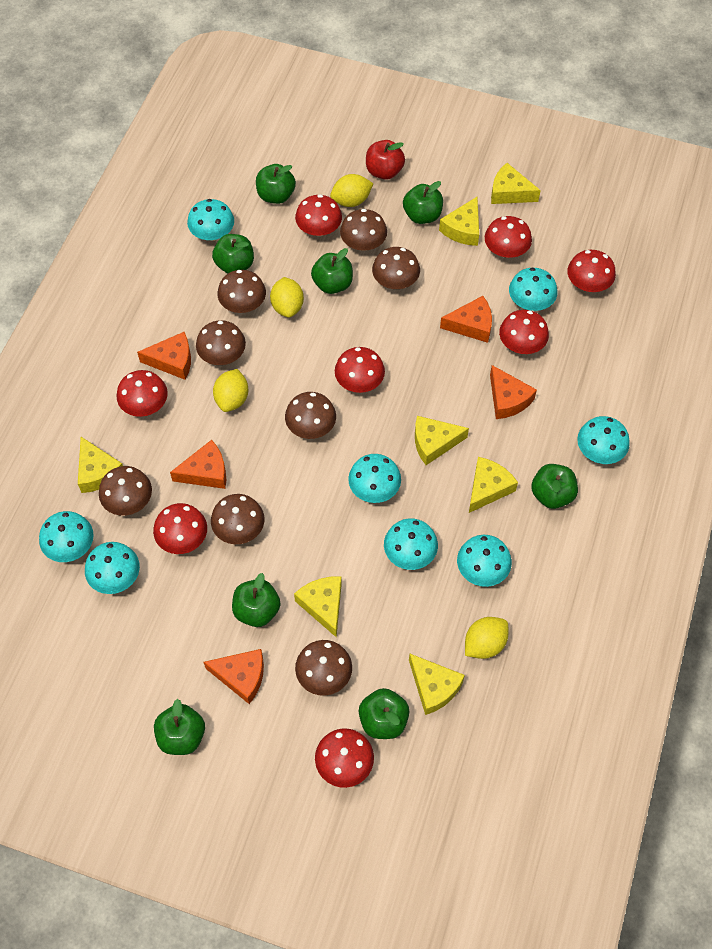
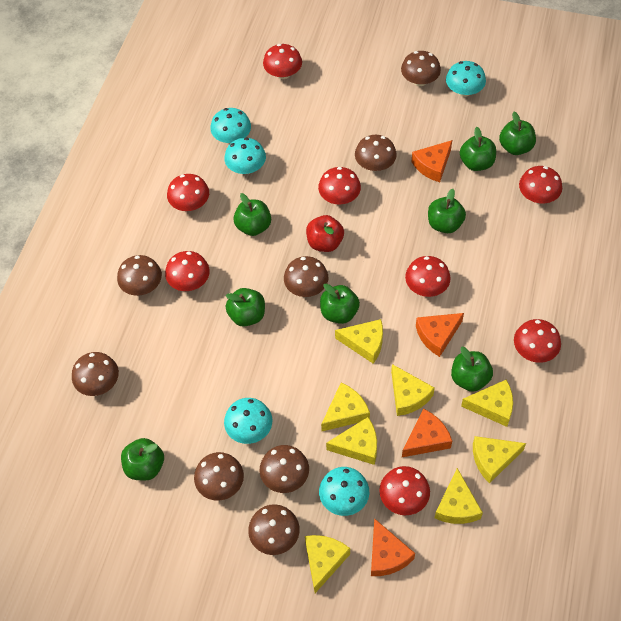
orange cheese: 5 -> 4
turquoise mushroom: 8 -> 5
yellow cheese: 7 -> 8
yellow lemon: 4 -> 0

